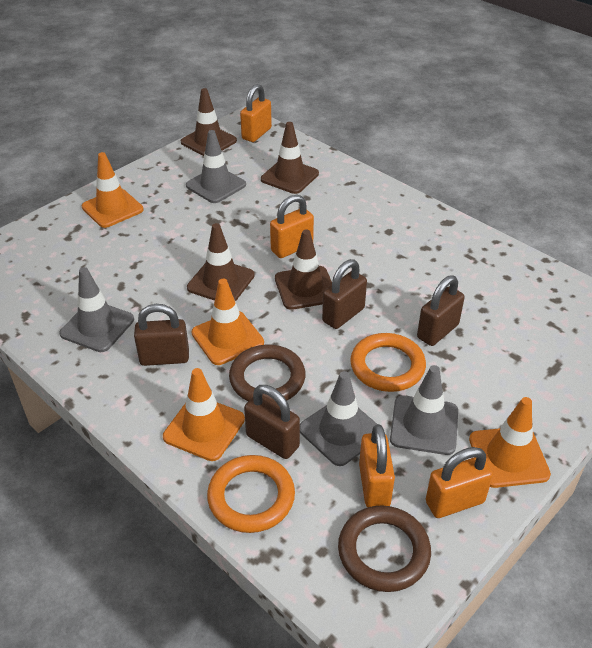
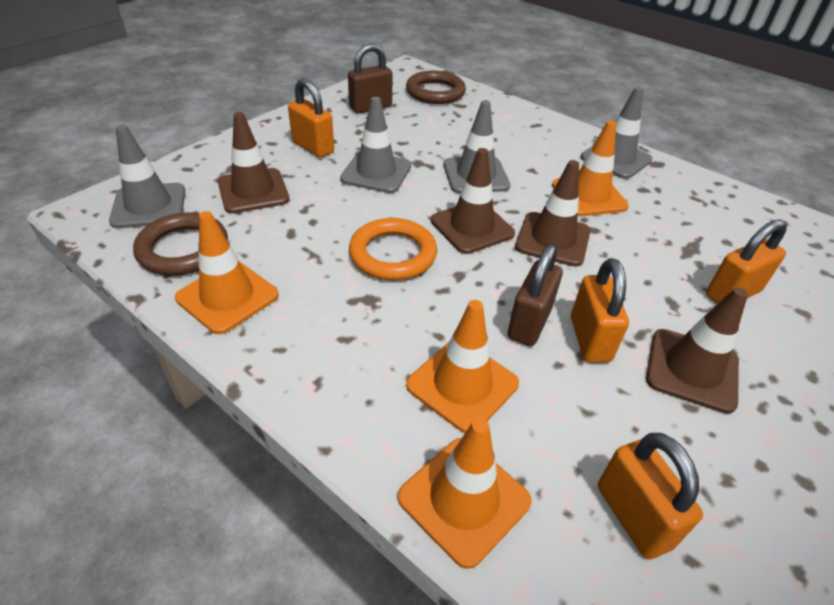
brown padlock: 4 -> 2
orange ring: 2 -> 1

